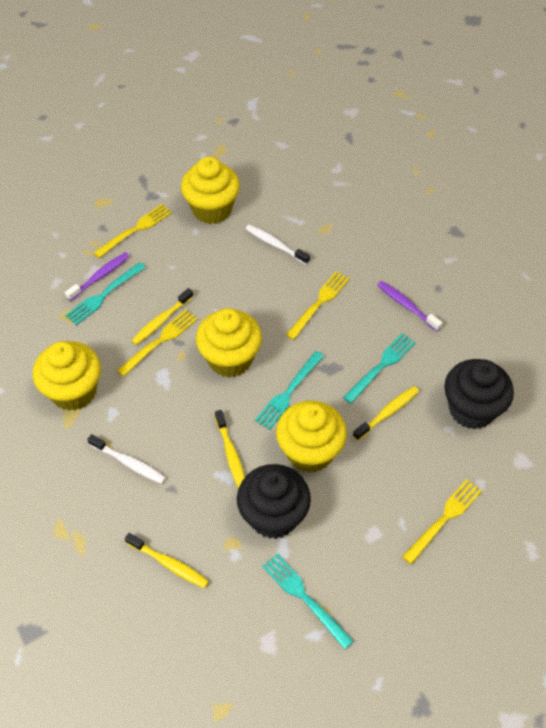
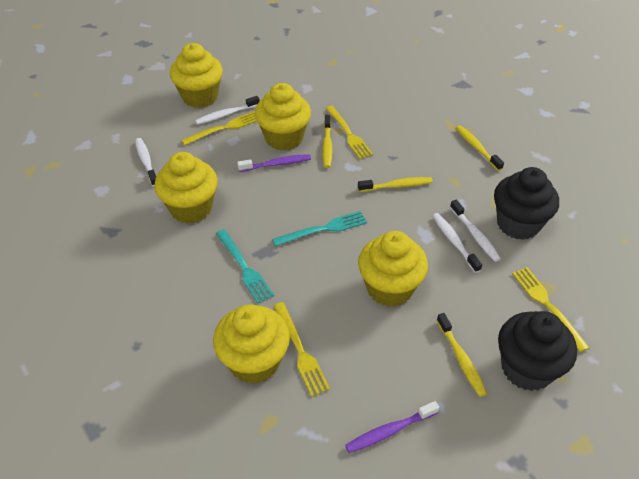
turquoise fork: 4 -> 2
white toothbrush: 2 -> 4
yellow cupcake: 4 -> 5

